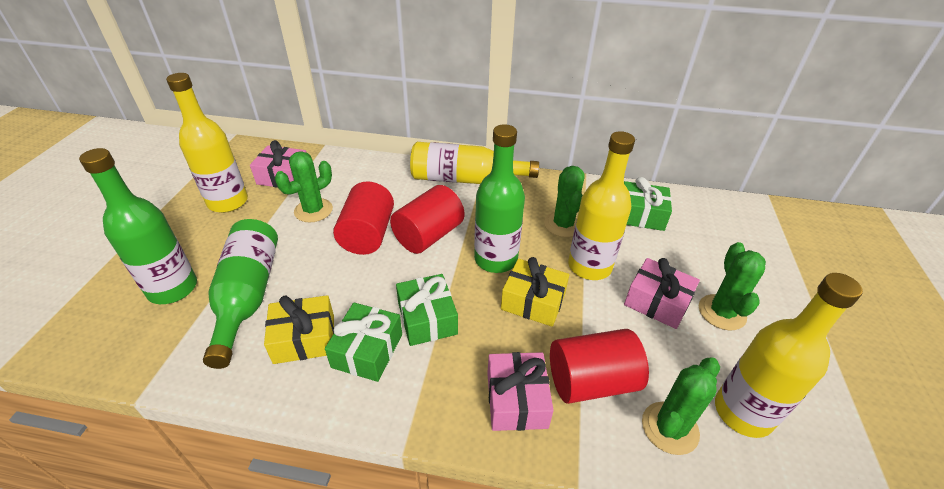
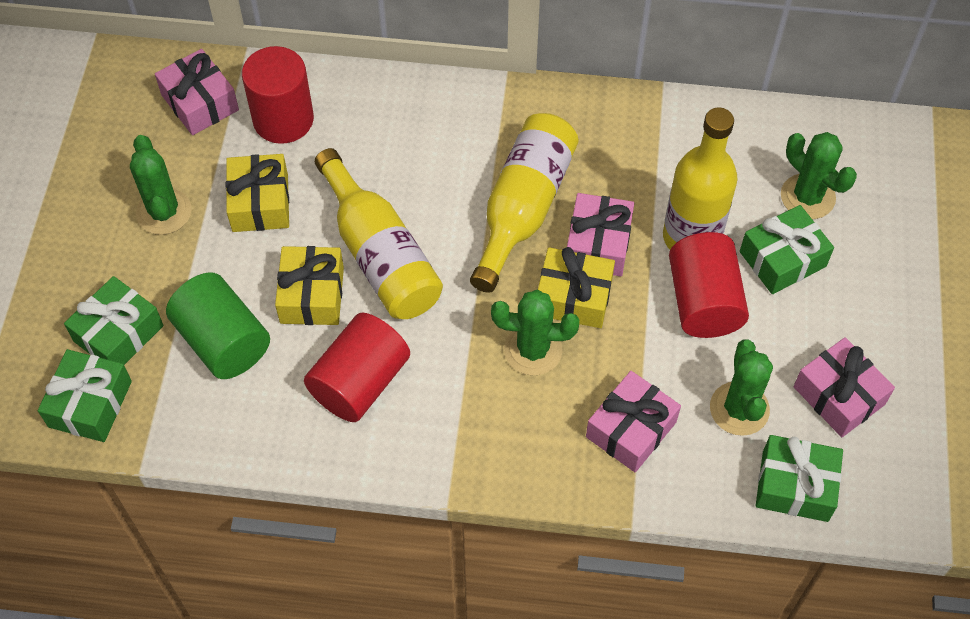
green bottle: 3 -> 0
green cylinder: 0 -> 1
green gift: 3 -> 4
pink gift: 3 -> 4
yellow bottle: 4 -> 3
yellow gift: 2 -> 3

